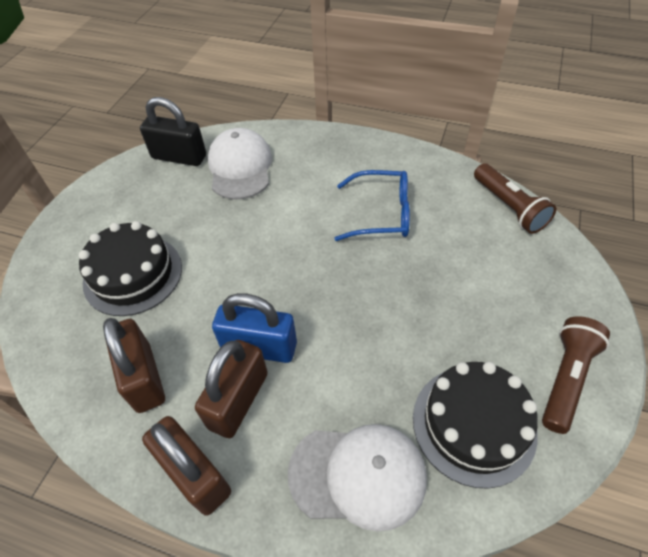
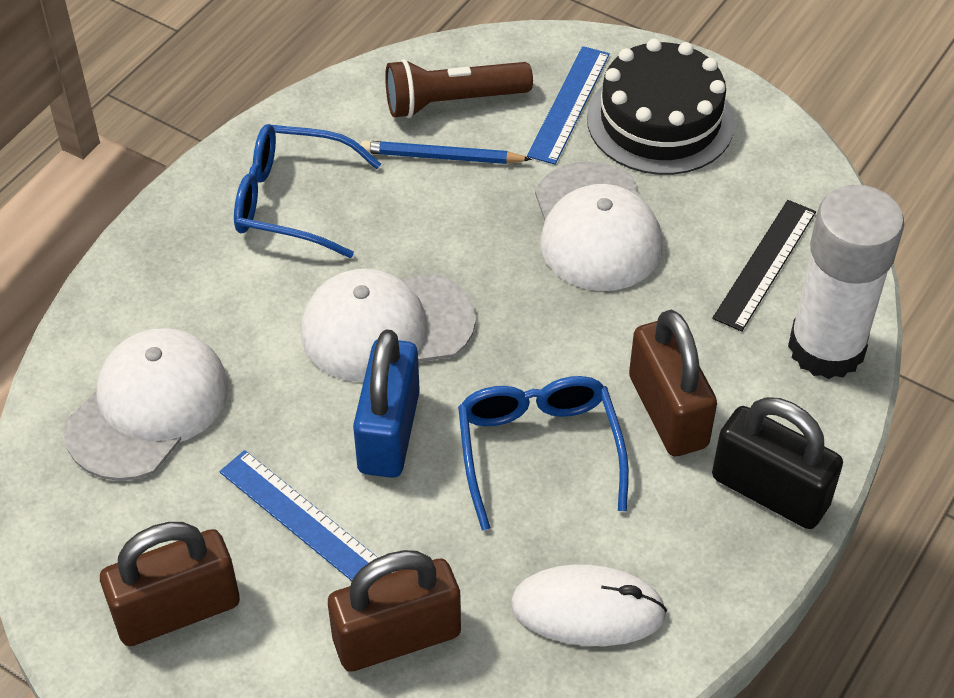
black cake: 2 -> 1
black ruler: 0 -> 1
blue glasses: 1 -> 2
blue pencil: 0 -> 1
blue ruler: 0 -> 2
brown flashlight: 2 -> 1
white cap: 2 -> 3
white glue stick: 0 -> 1
white mouse: 0 -> 1

